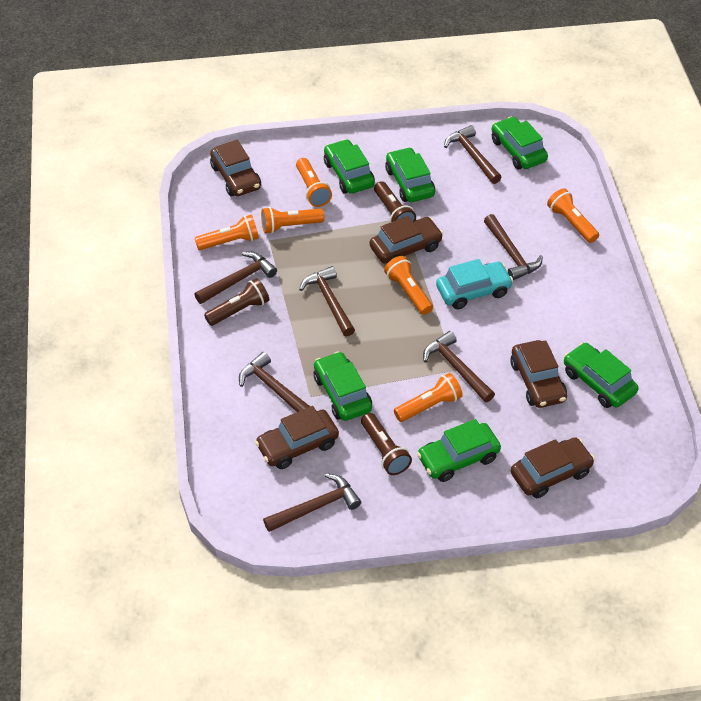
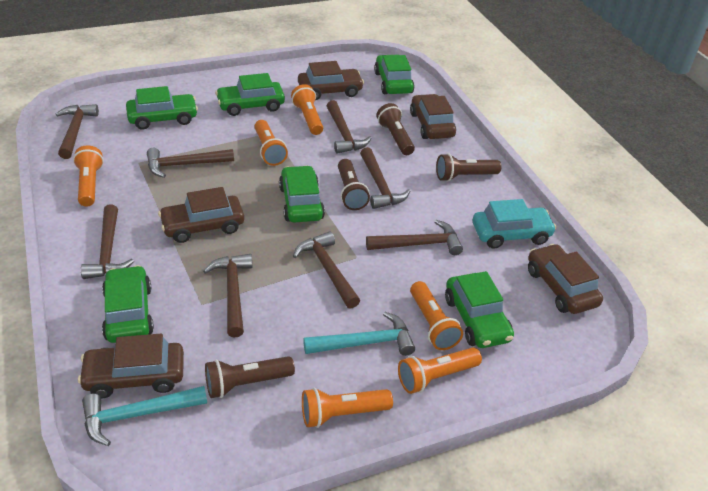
brown flashlight: 3 -> 4
brown hammer: 7 -> 8
turquoise hammer: 0 -> 2

